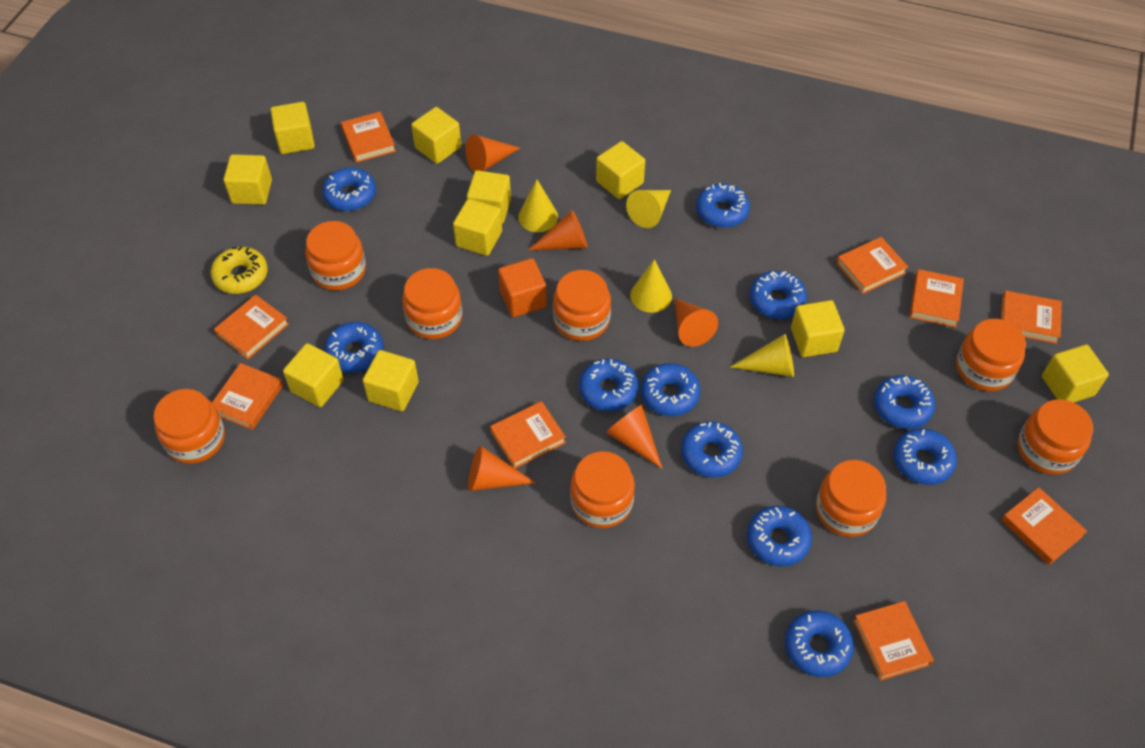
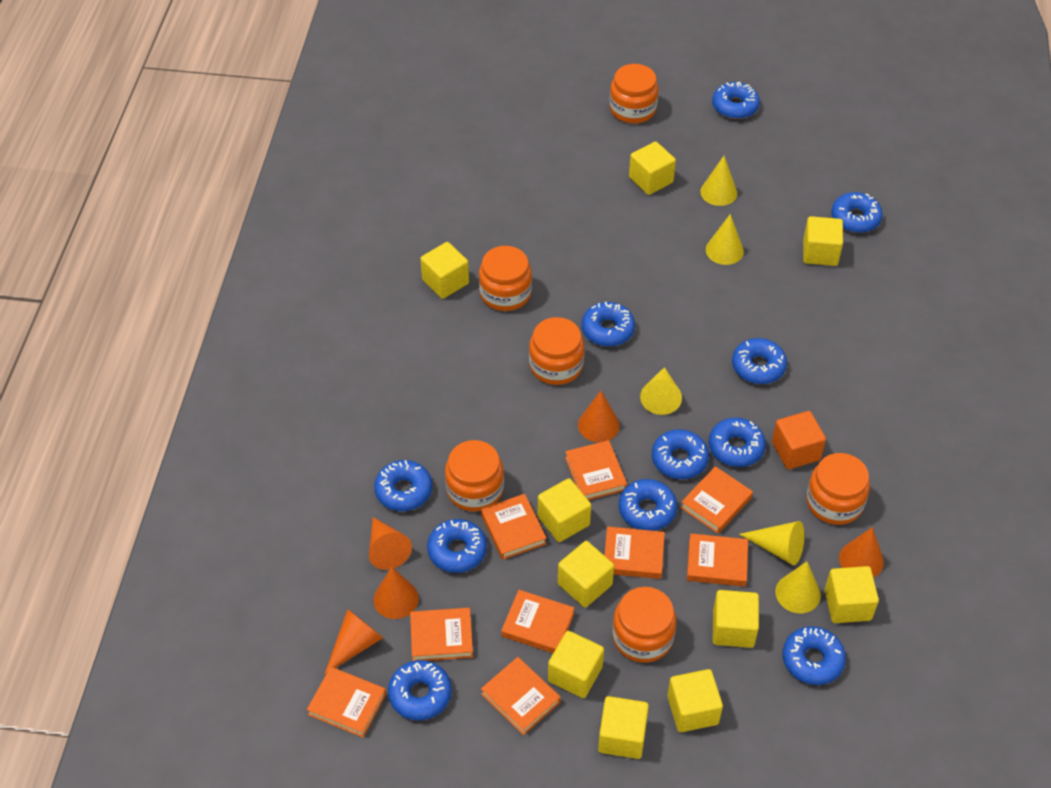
orange jar: 8 -> 6
yellow cone: 4 -> 5
yellow donut: 1 -> 0

